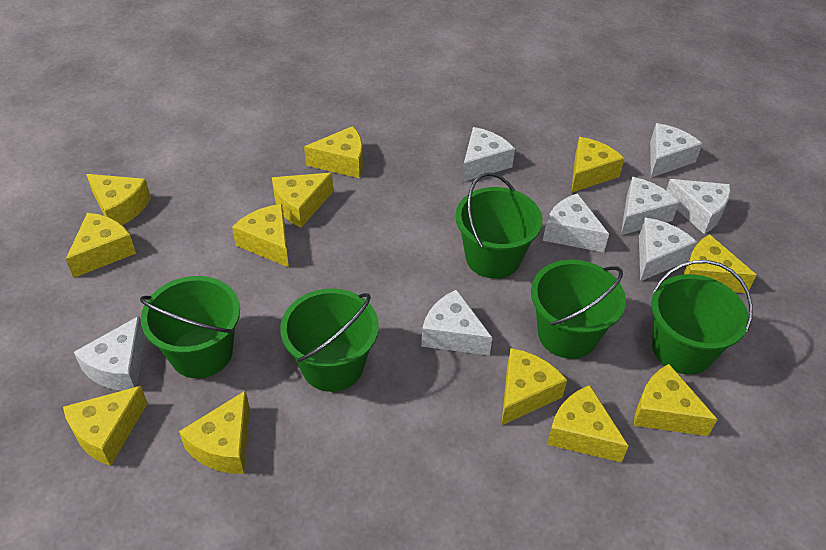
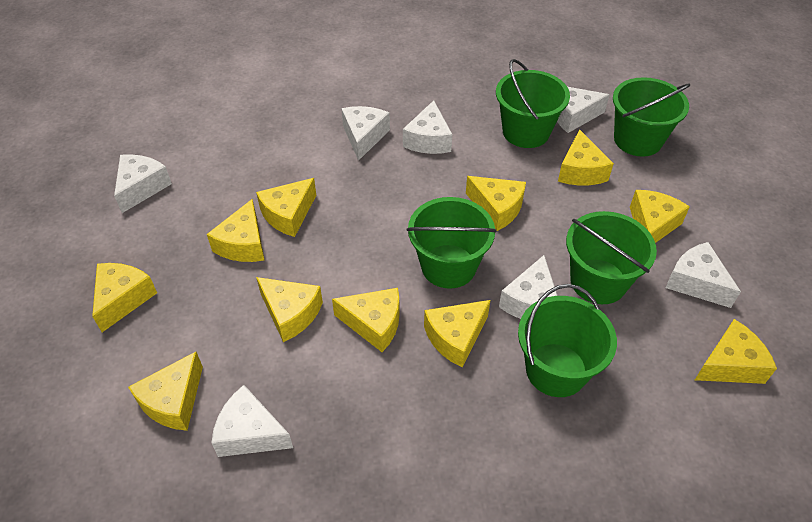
white cheese: 8 -> 7
yellow cheese: 12 -> 11

